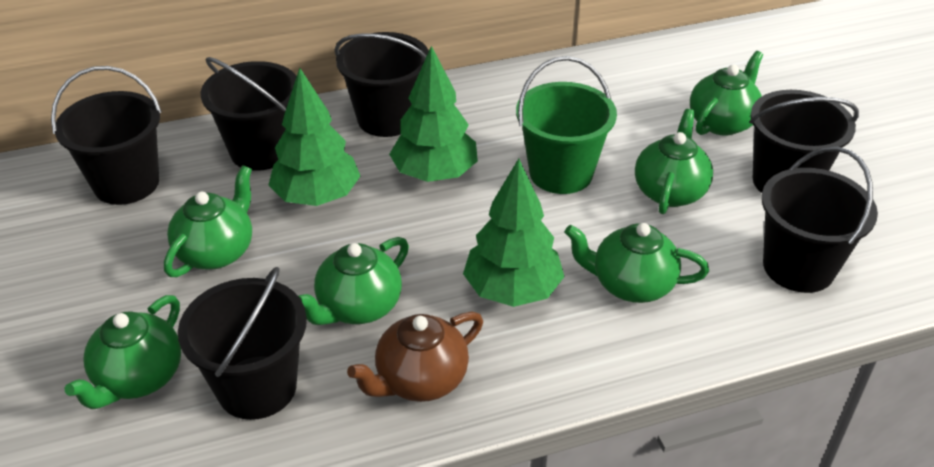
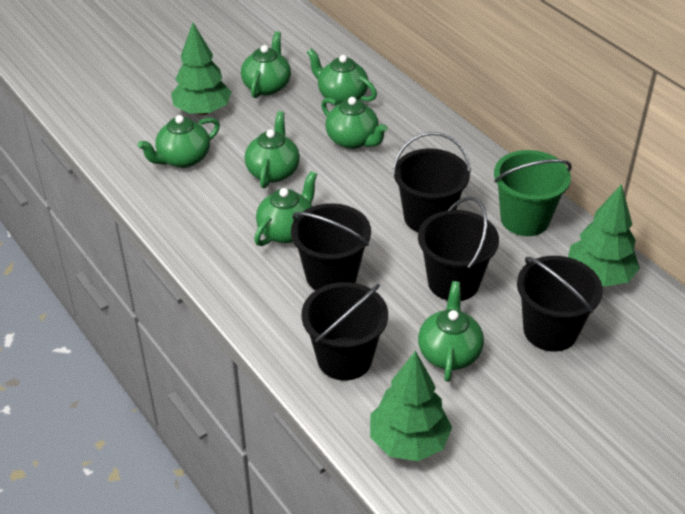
black bucket: 6 -> 5
brown teapot: 1 -> 0
green teapot: 6 -> 7

